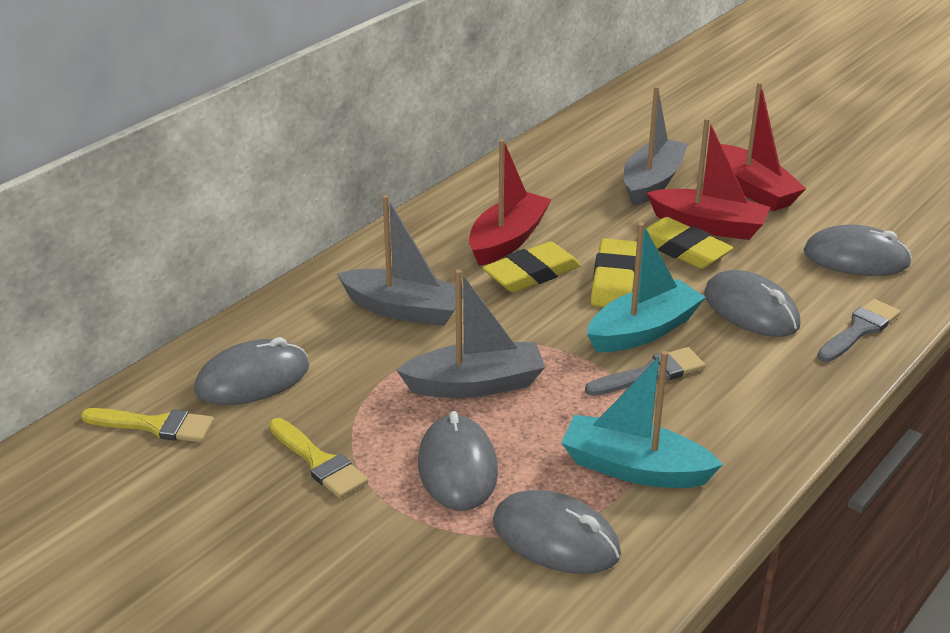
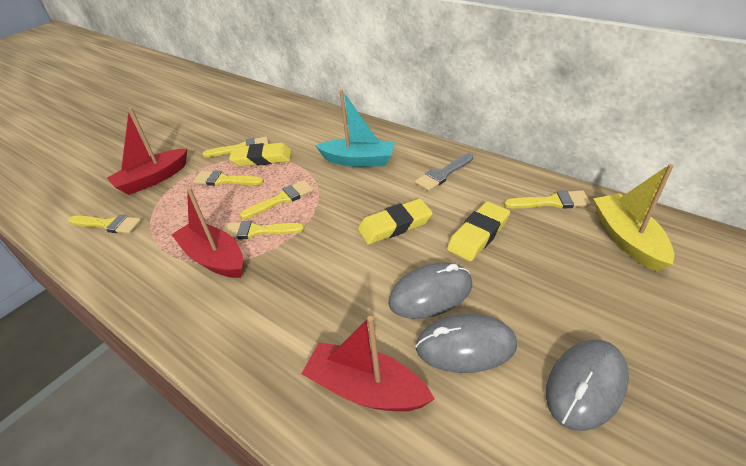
grey boat: 3 -> 0
grey brush: 2 -> 1
grey mouse: 5 -> 3
turquoise boat: 2 -> 1
yellow boat: 0 -> 1
yellow brush: 2 -> 6

